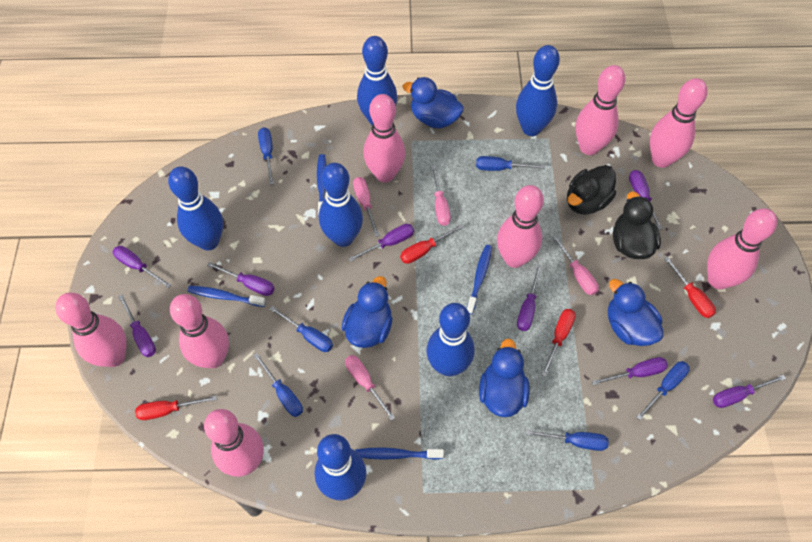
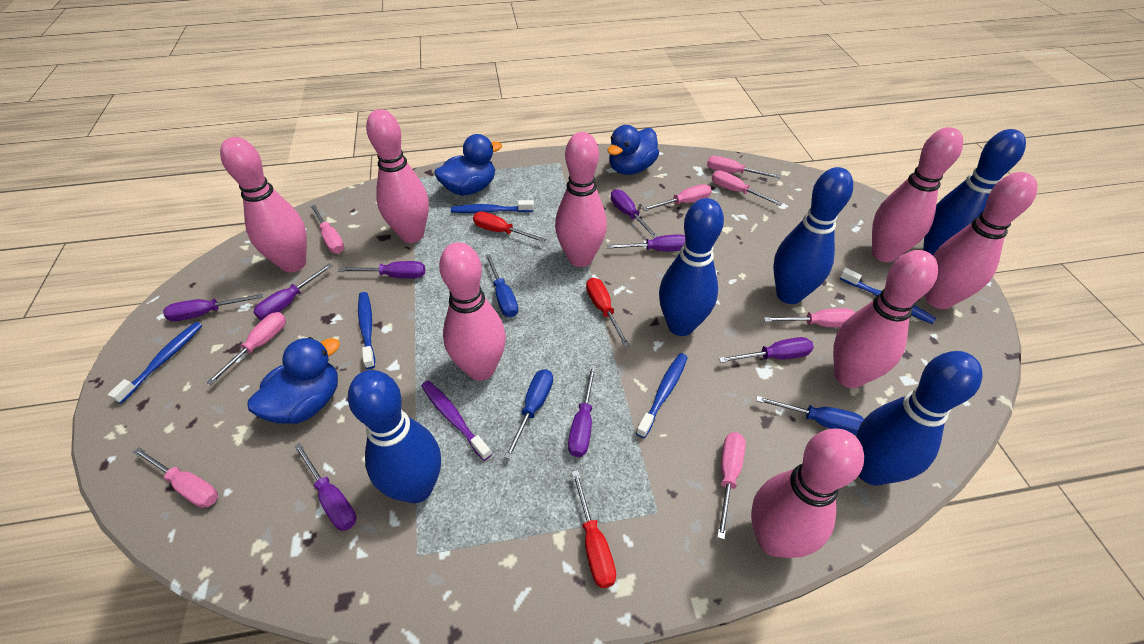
black duck: 2 -> 0
blue bowling pin: 6 -> 5
blue duck: 4 -> 3
blue screwdriver: 6 -> 3
blue toothbrush: 4 -> 5
pink screwdriver: 4 -> 8
purple toothbrush: 0 -> 1
red screwdriver: 4 -> 3

